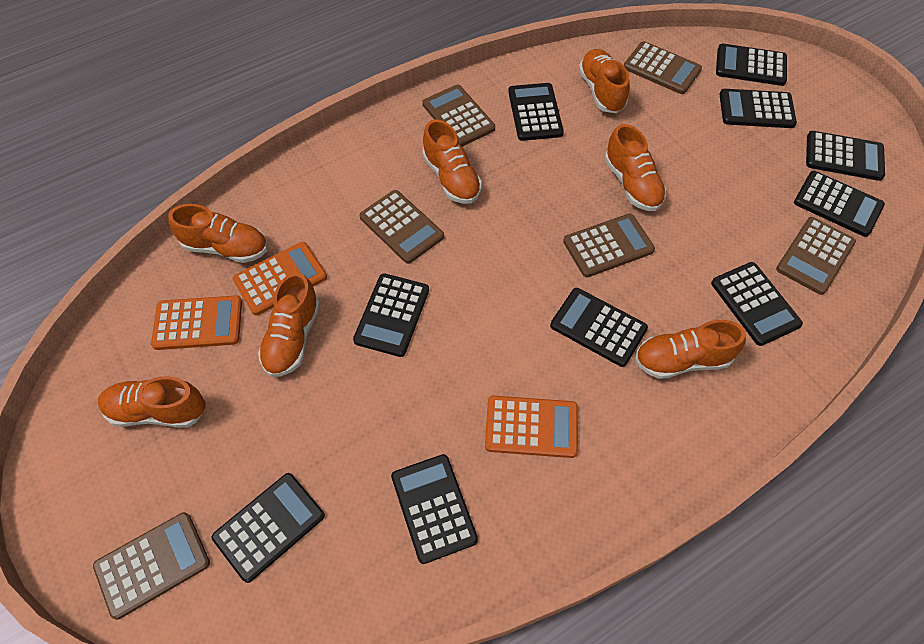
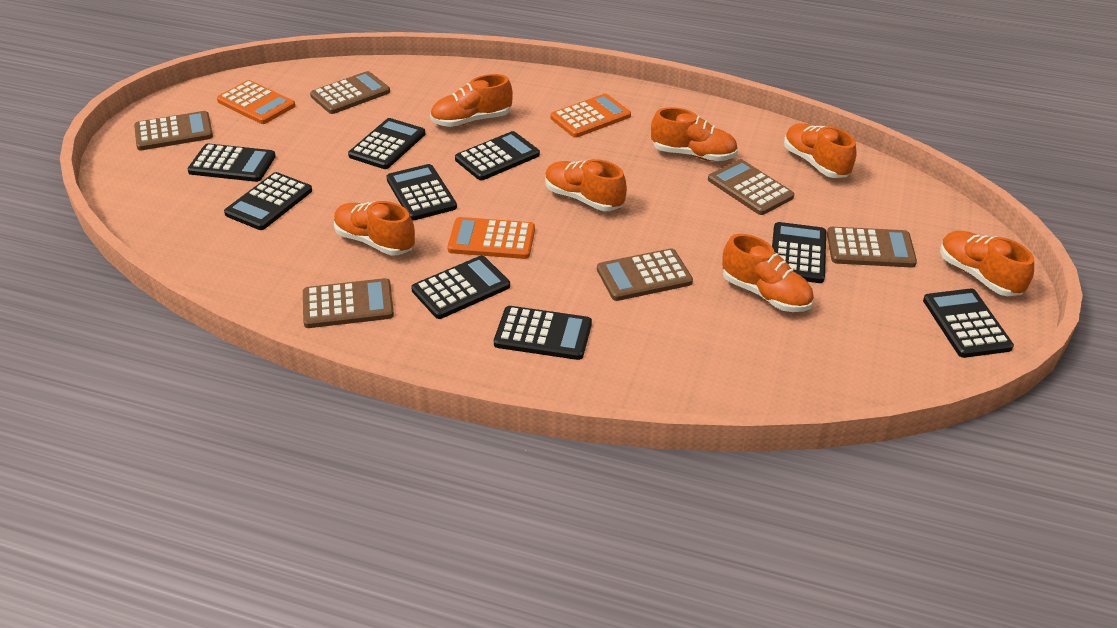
black calculator: 10 -> 9

